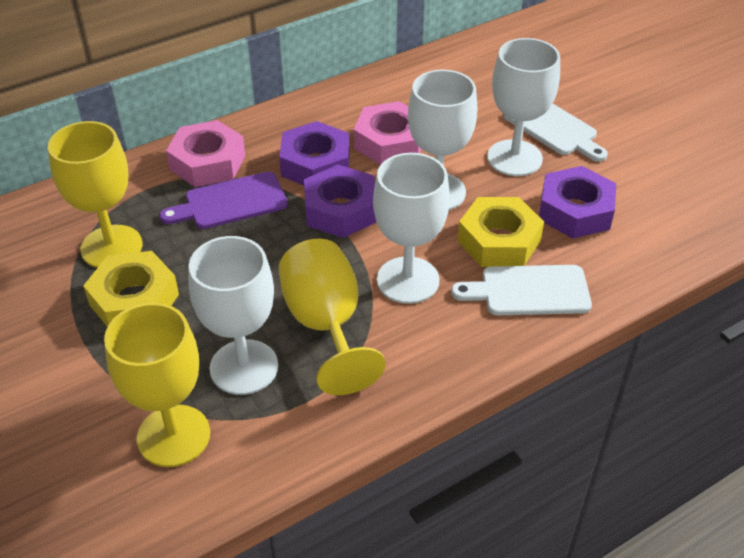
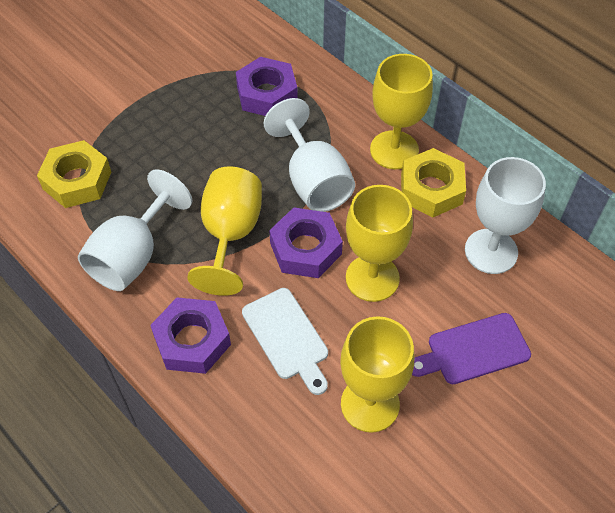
pink nut: 2 -> 0
white cutting board: 2 -> 1
white goblet: 4 -> 3
yellow goblet: 3 -> 4

